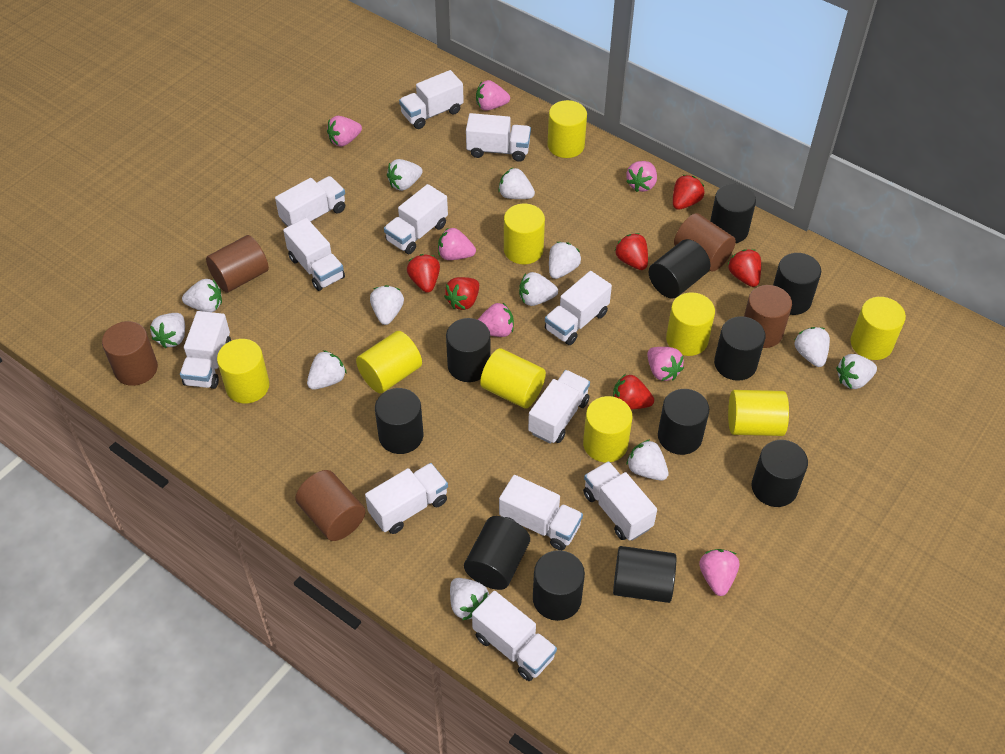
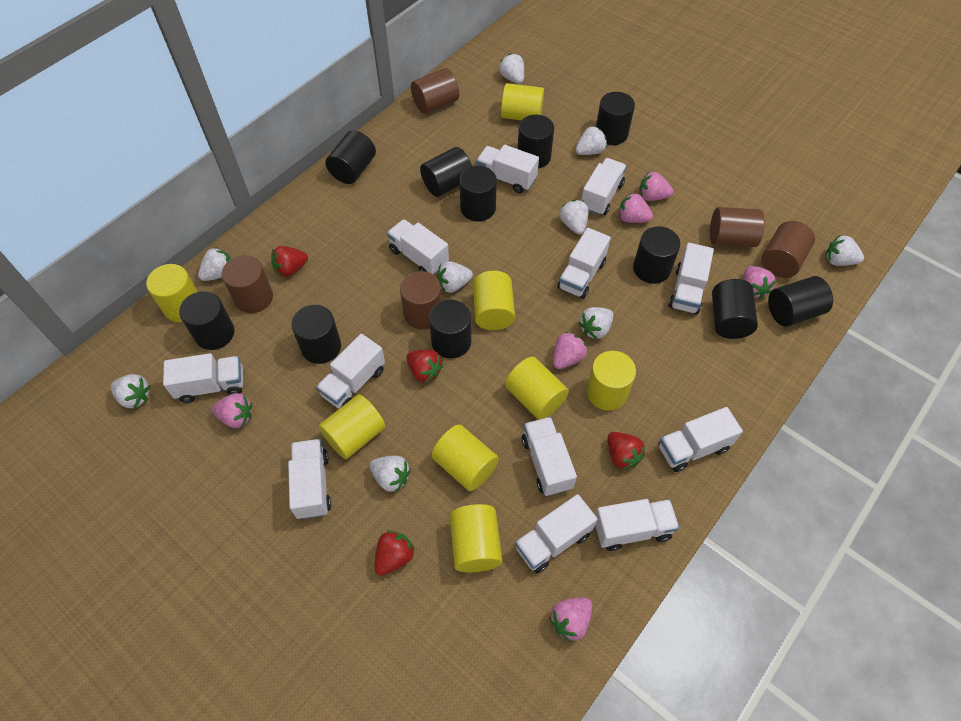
pink strawberry: 7 -> 6
red strawberry: 6 -> 4
white strawberry: 12 -> 9
yellow cylinder: 9 -> 8

